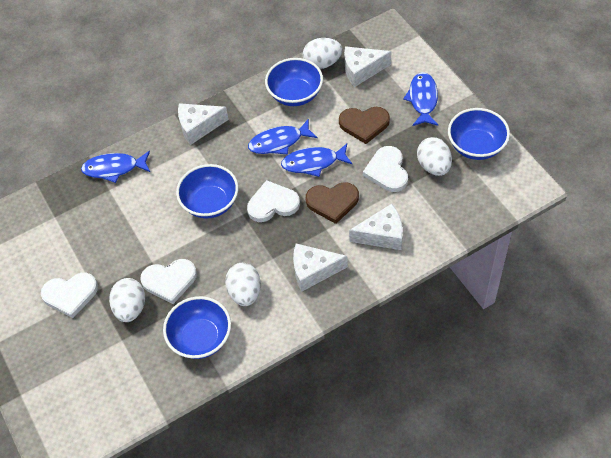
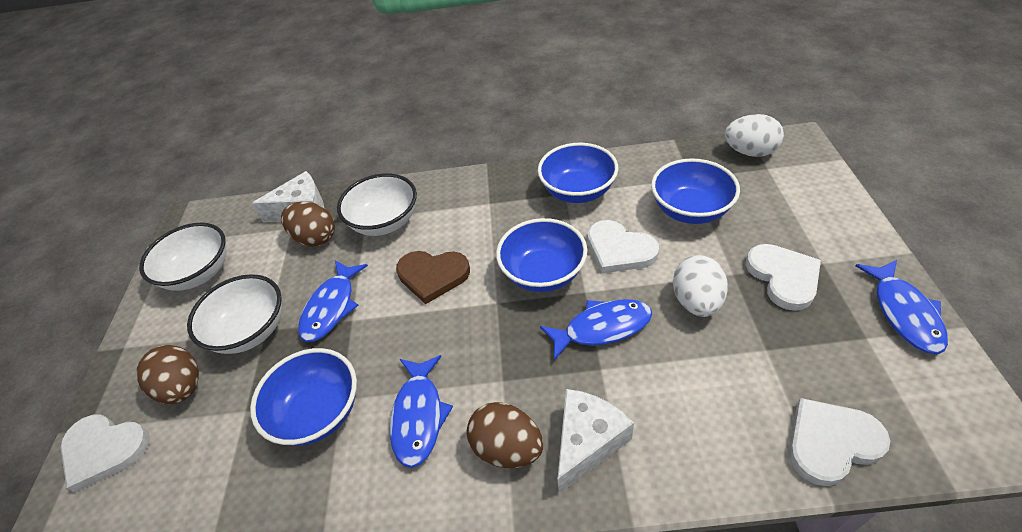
brown egg: 0 -> 3
brown heart: 2 -> 1
white bowl: 0 -> 3
white cheese: 4 -> 2
white egg: 4 -> 2

